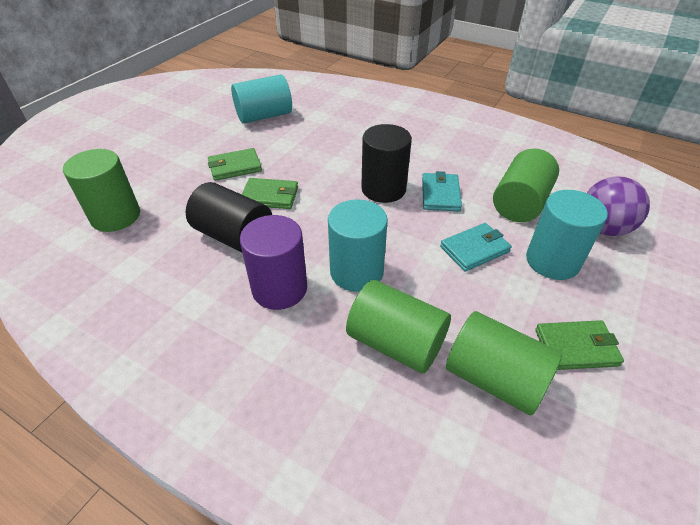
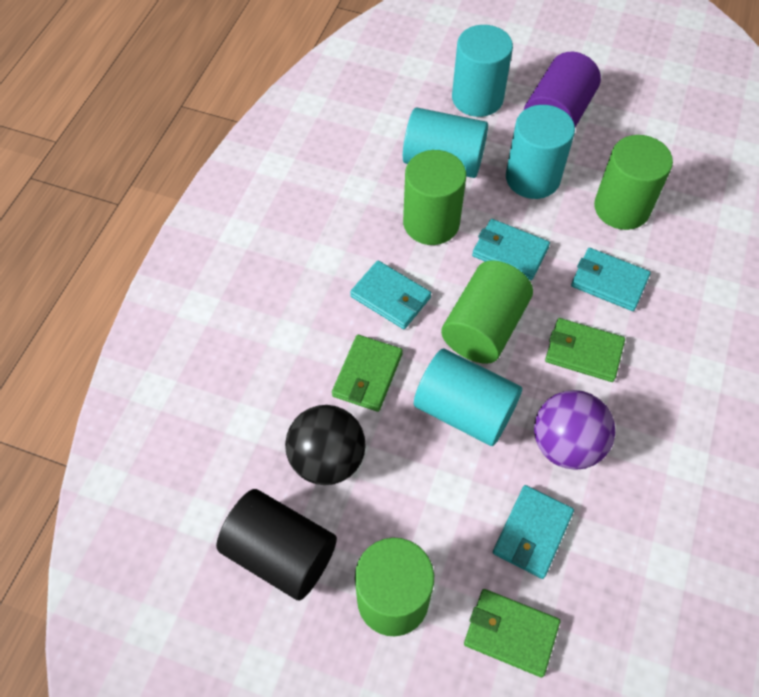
black ball: 0 -> 1
black cylinder: 2 -> 1
turquoise cylinder: 3 -> 4
turquoise wallet: 2 -> 4

